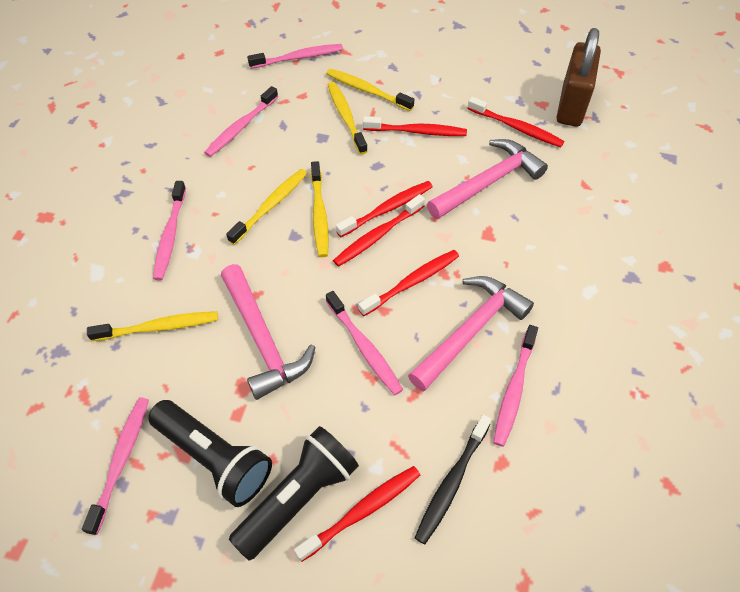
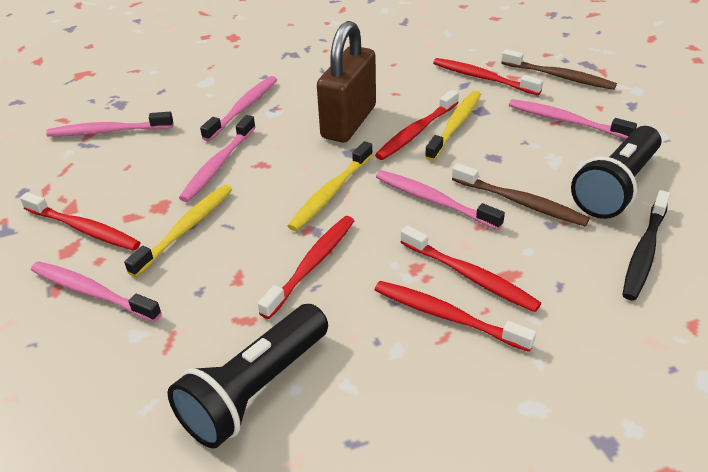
brown toothbrush: 0 -> 2
pink hammer: 3 -> 0
yellow toothbrush: 5 -> 3

